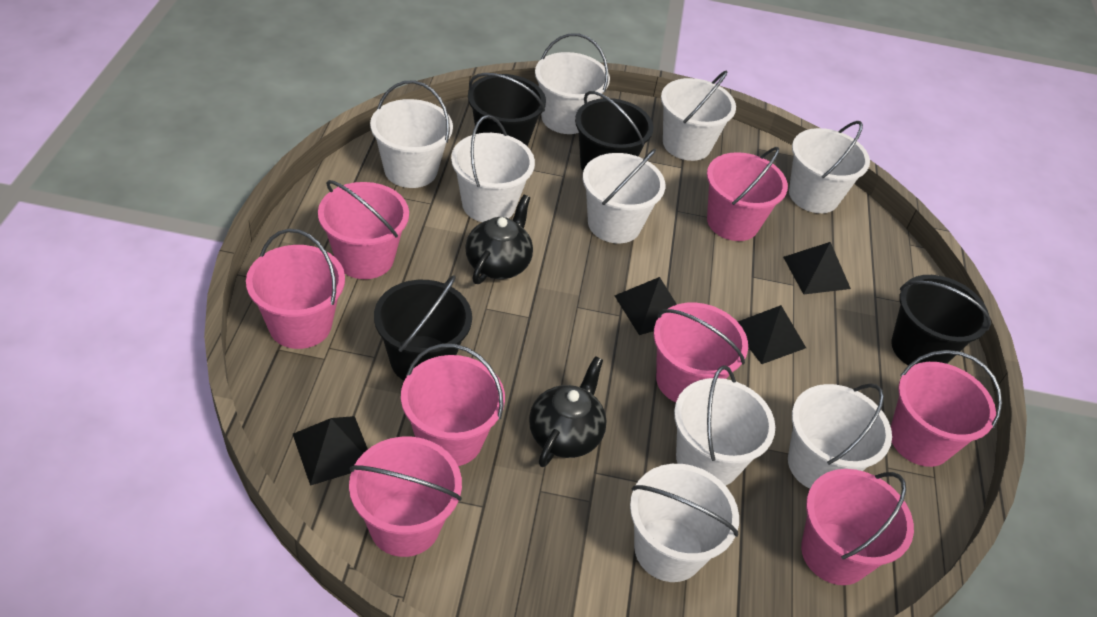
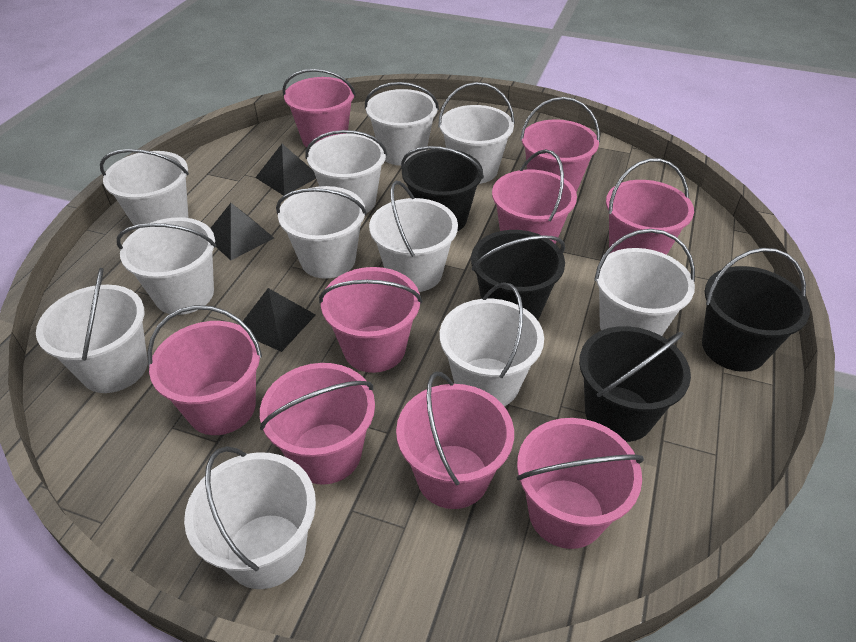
black pyramid: 4 -> 3
black teapot: 2 -> 0
pink bucket: 8 -> 9
white bucket: 9 -> 11

